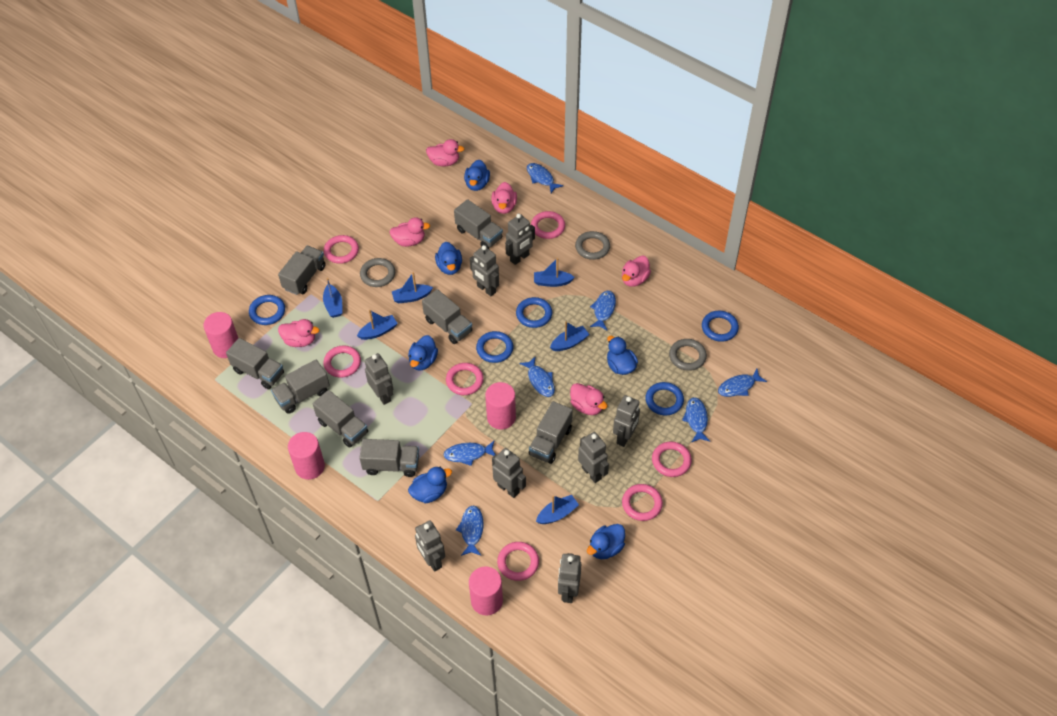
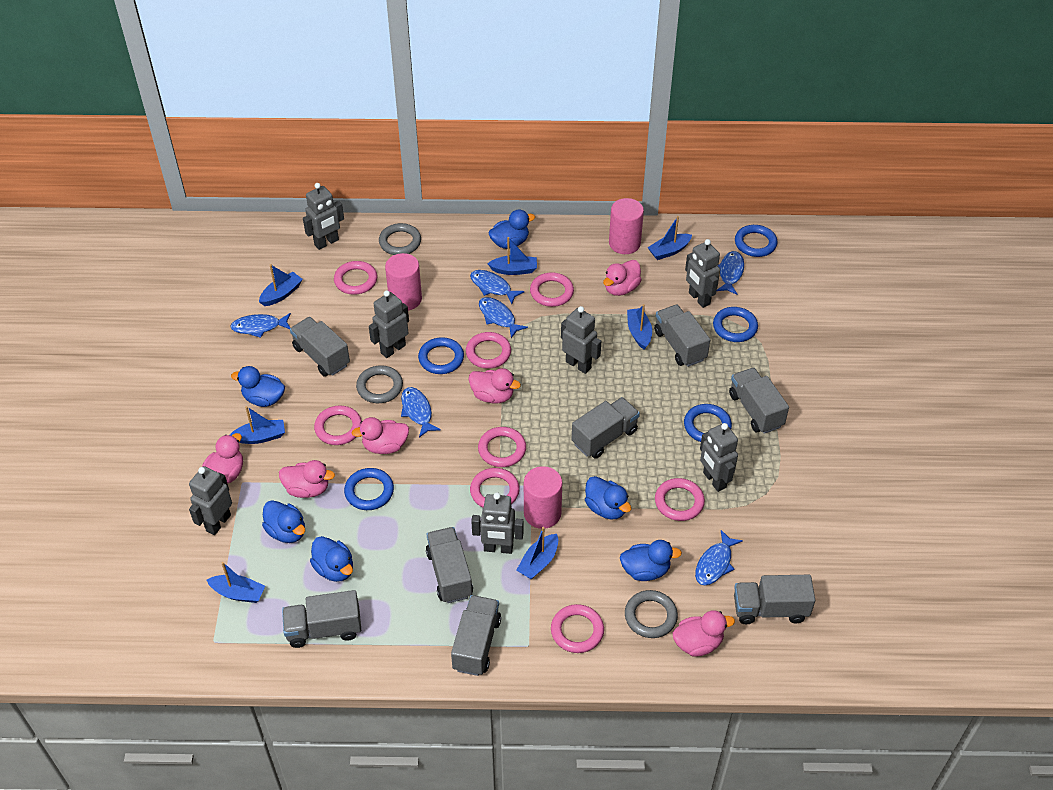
blue boat: 6 -> 7
blue fish: 7 -> 6
grey robot: 8 -> 7
pink cylinder: 4 -> 3
pink ring: 7 -> 8

